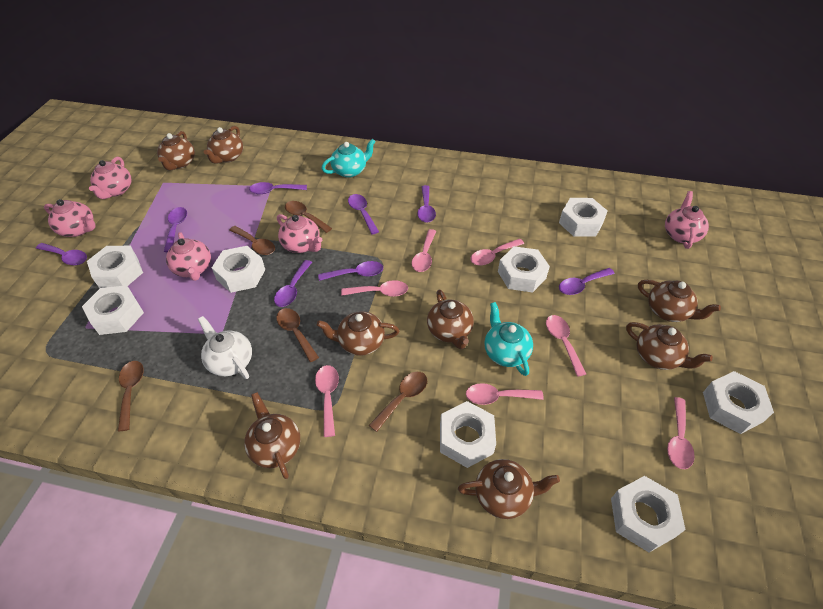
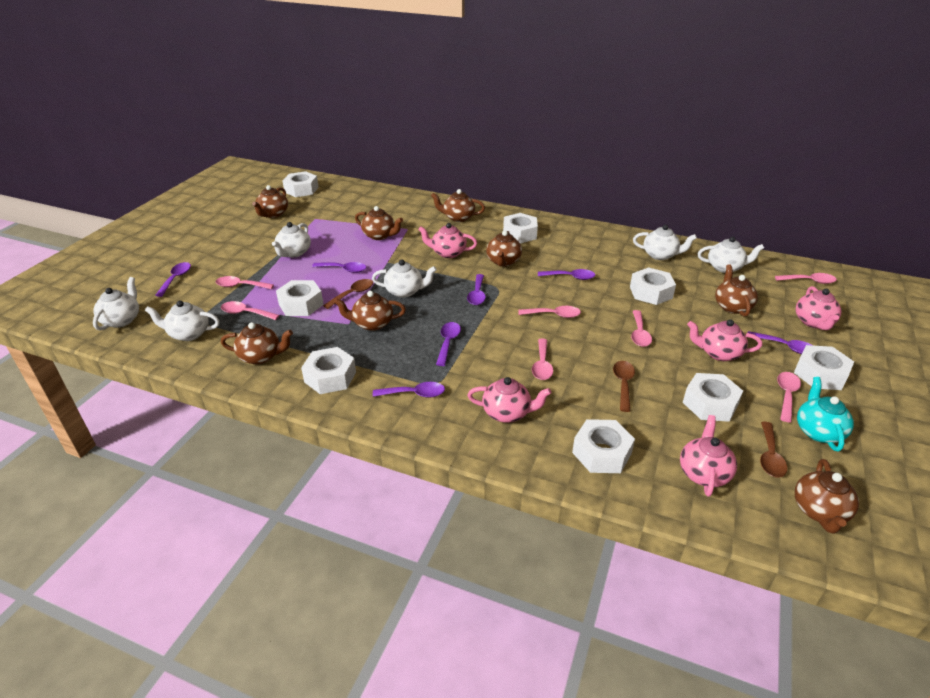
brown spoon: 5 -> 3
purple spoon: 8 -> 7
turquoise teapot: 2 -> 1
white teapot: 1 -> 6

